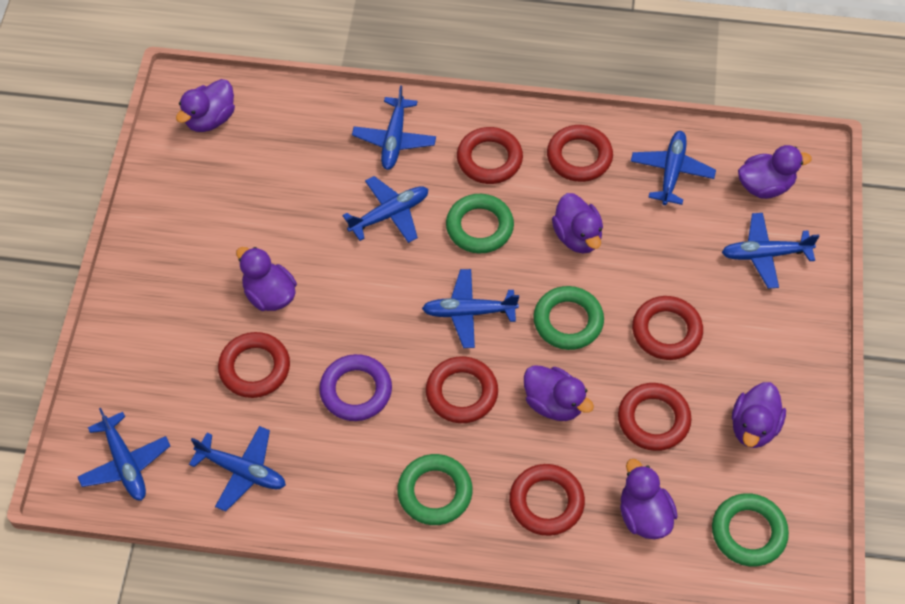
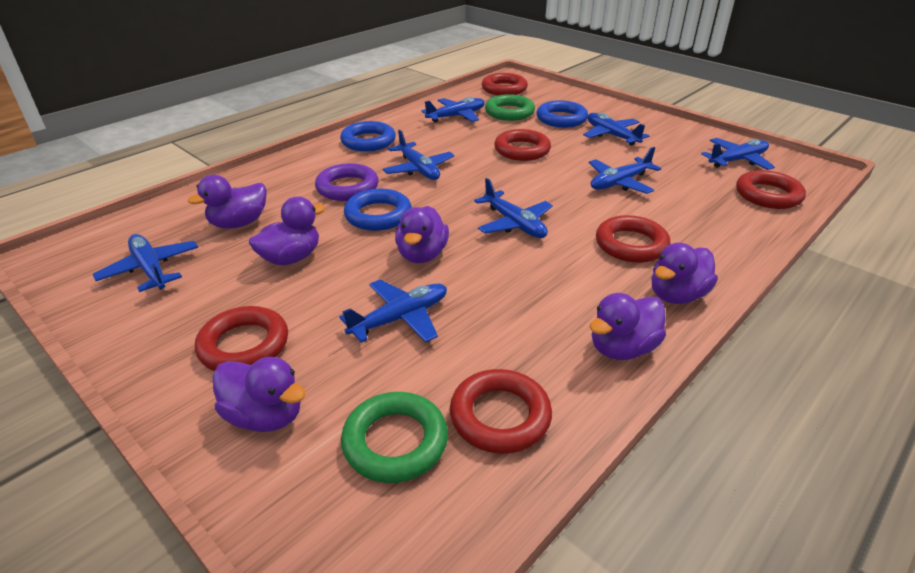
blue plane: 7 -> 8
blue ring: 0 -> 3
green ring: 4 -> 2
purple duck: 7 -> 6
red ring: 7 -> 6

